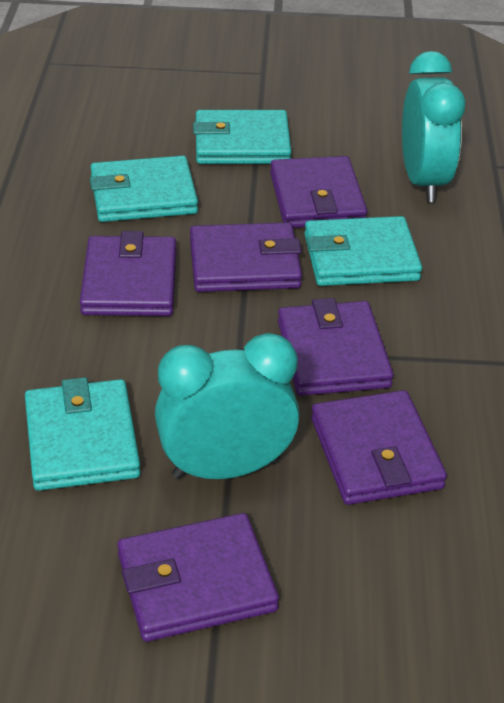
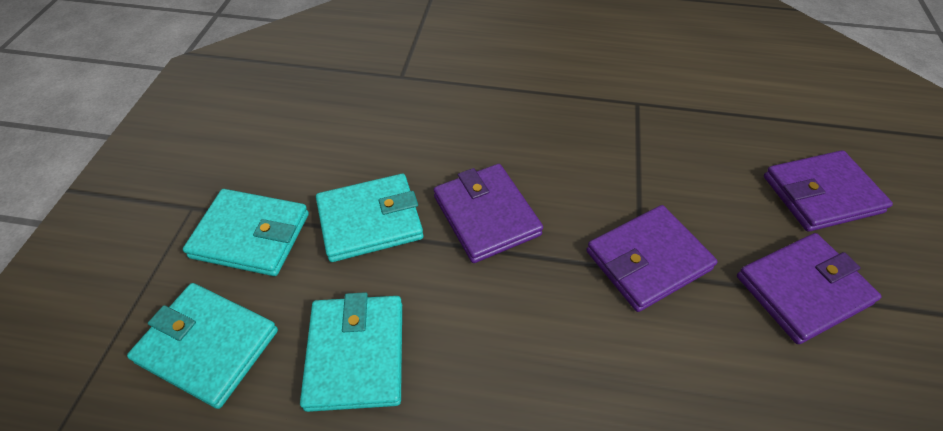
purple wallet: 6 -> 4
turquoise clock: 2 -> 0

